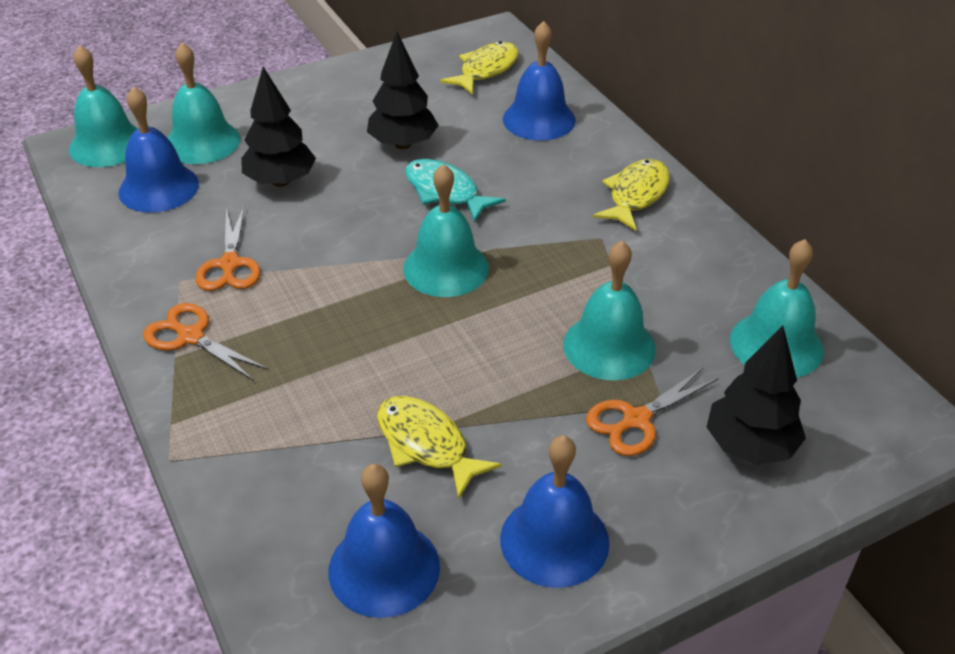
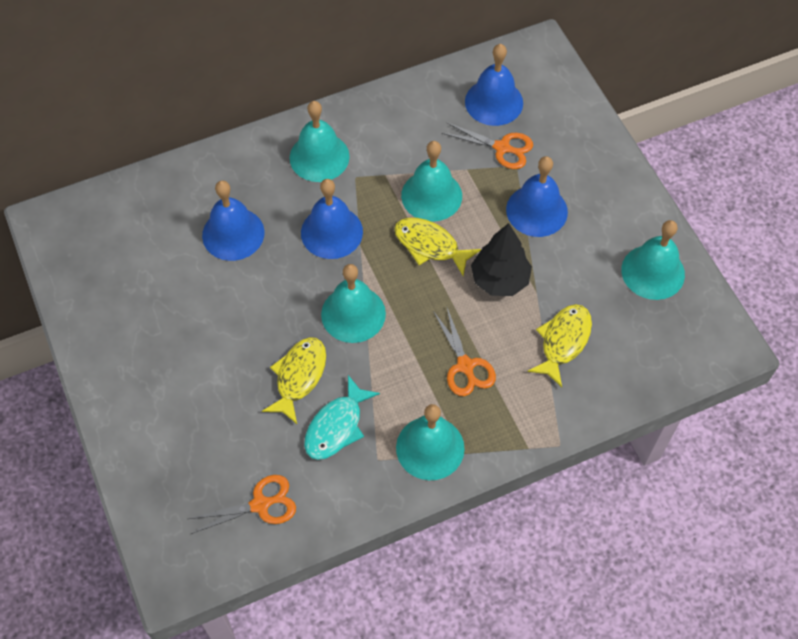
black tree: 3 -> 1

